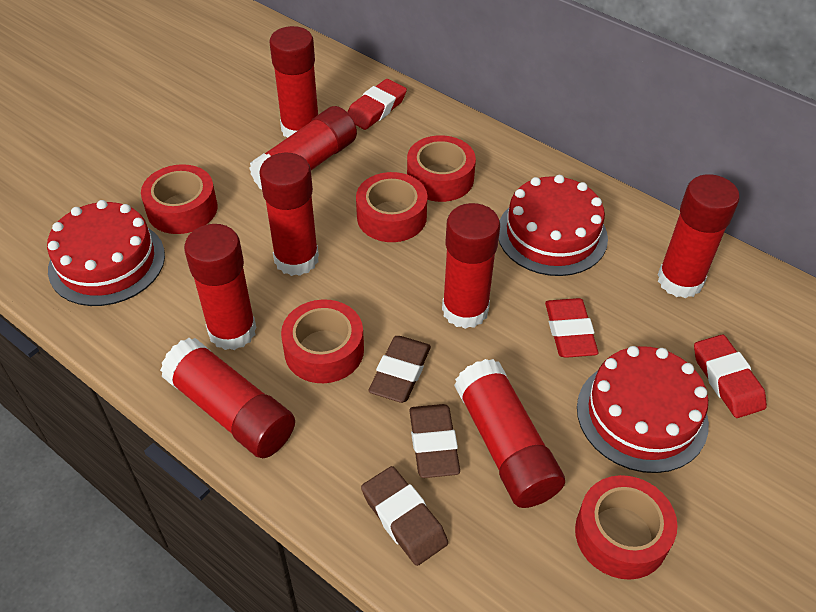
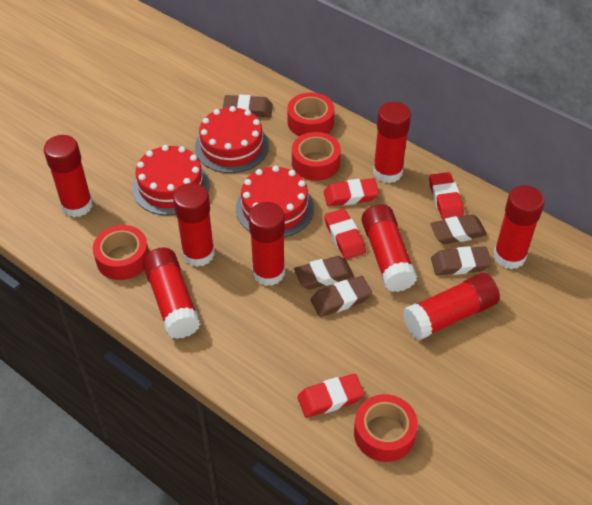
brown eraser: 3 -> 5
red eraser: 3 -> 4
red tape: 5 -> 4

